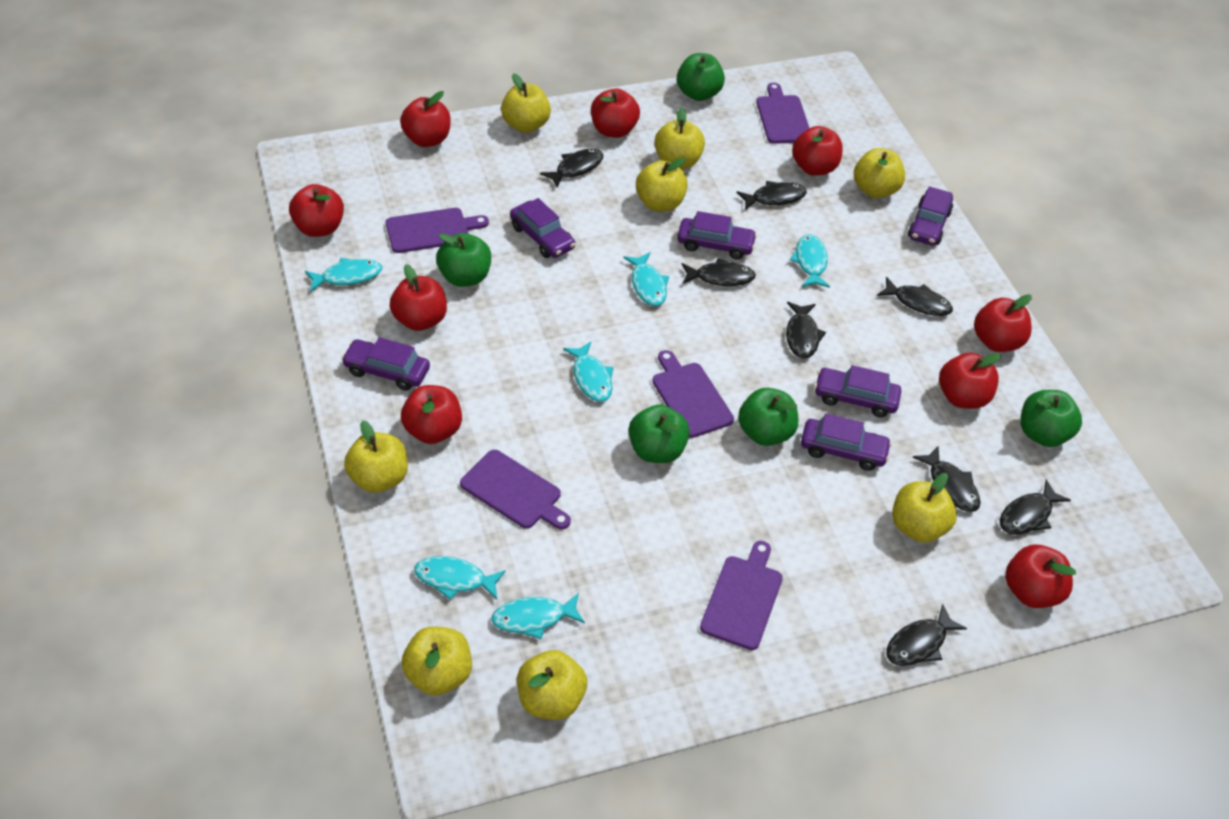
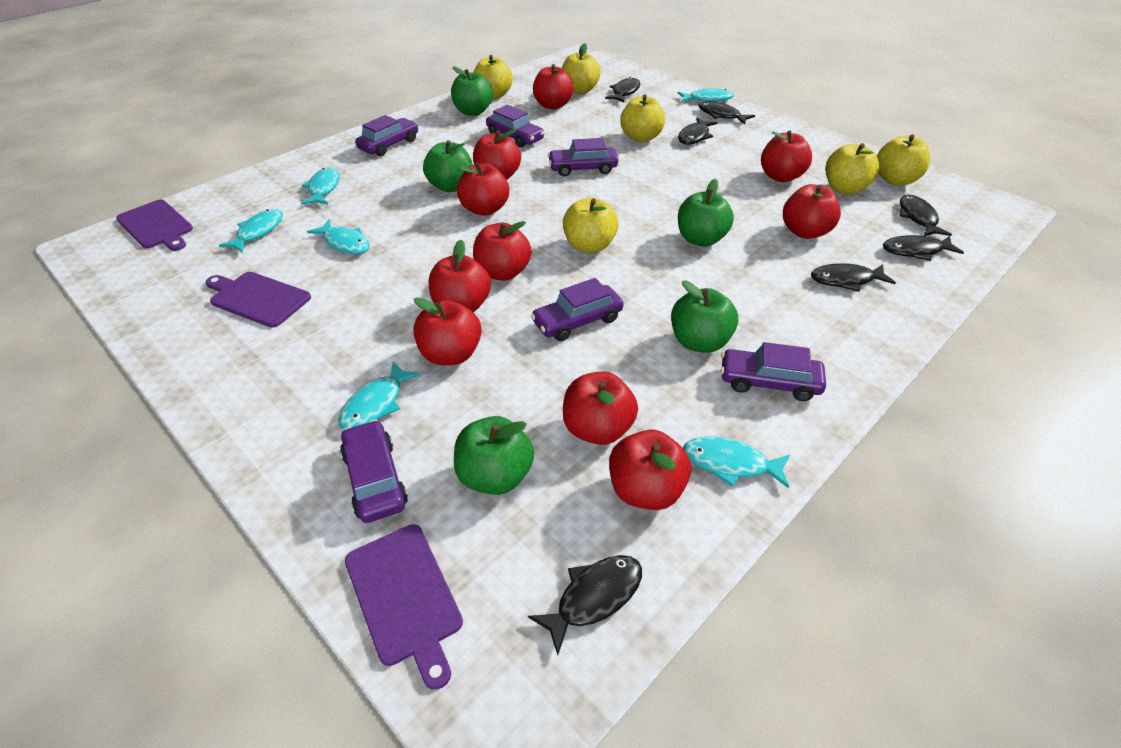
black fish: 8 -> 7
purple cutting board: 5 -> 3
red apple: 9 -> 10
yellow apple: 8 -> 6

